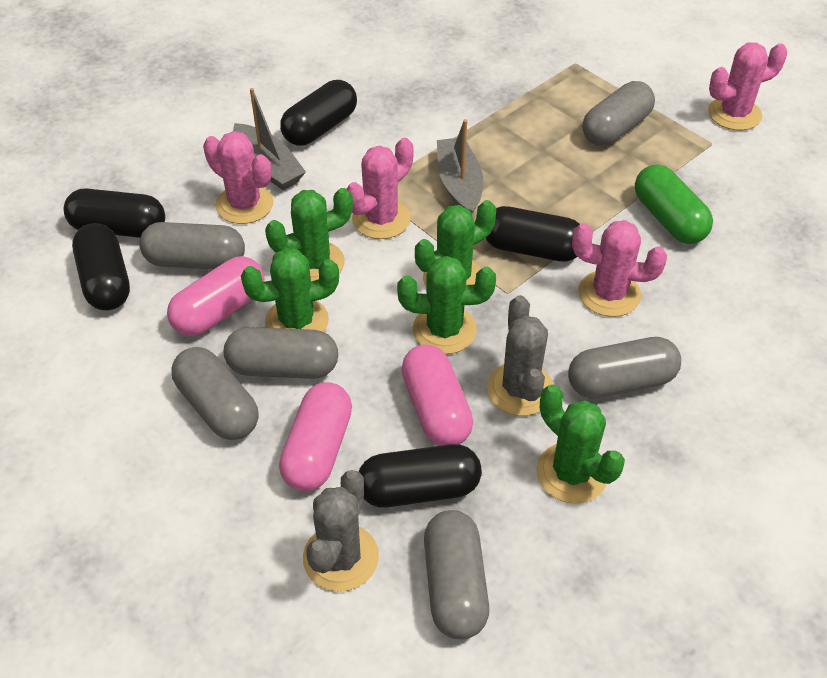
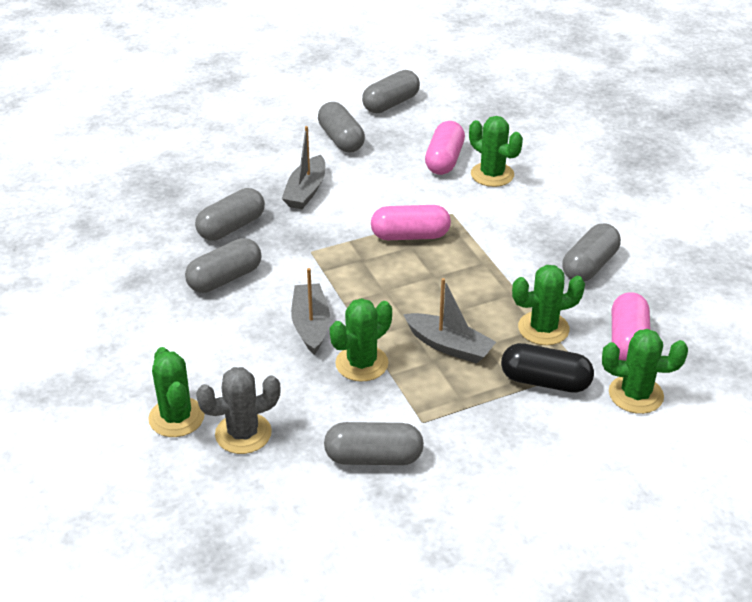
black capsule: 5 -> 1
green capsule: 1 -> 0
grey boat: 2 -> 3
grey cactus: 2 -> 1
pink cactus: 4 -> 0

